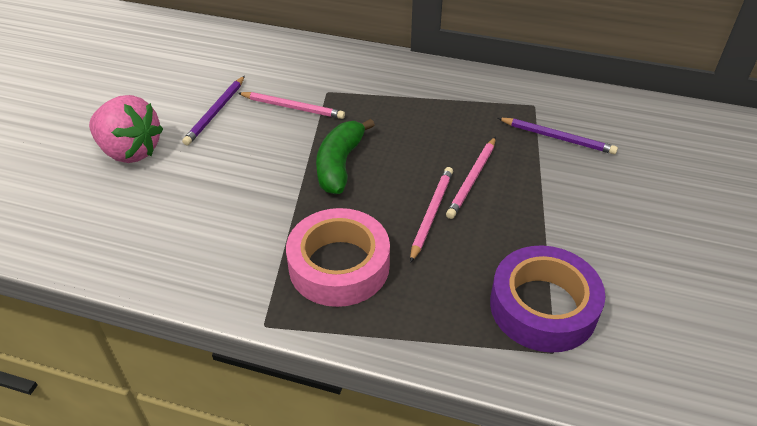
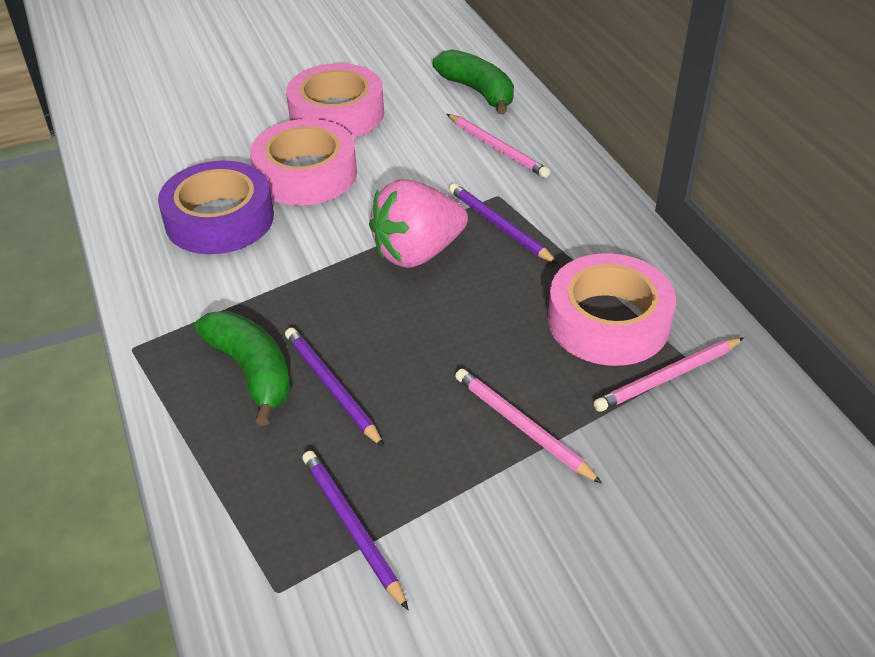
green banana: 1 -> 2
pink tape: 1 -> 3
purple pencil: 2 -> 3

